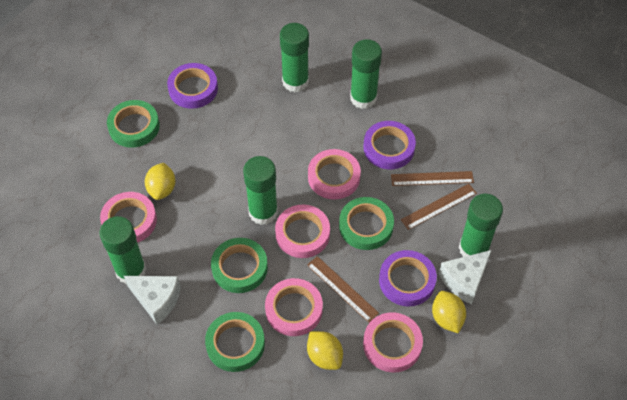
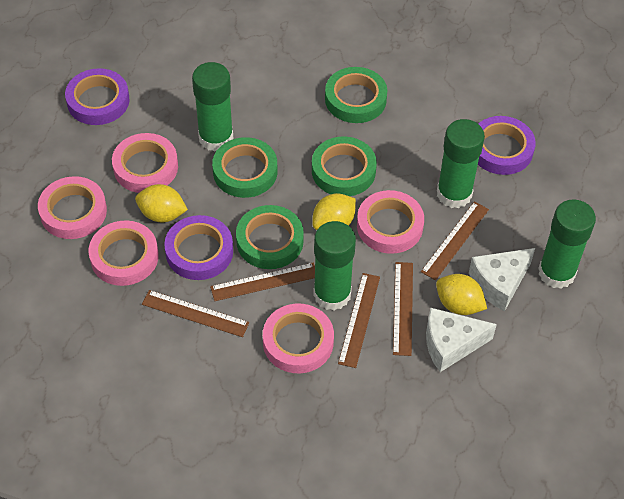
brown ruler: 3 -> 5
green glue stick: 5 -> 4

